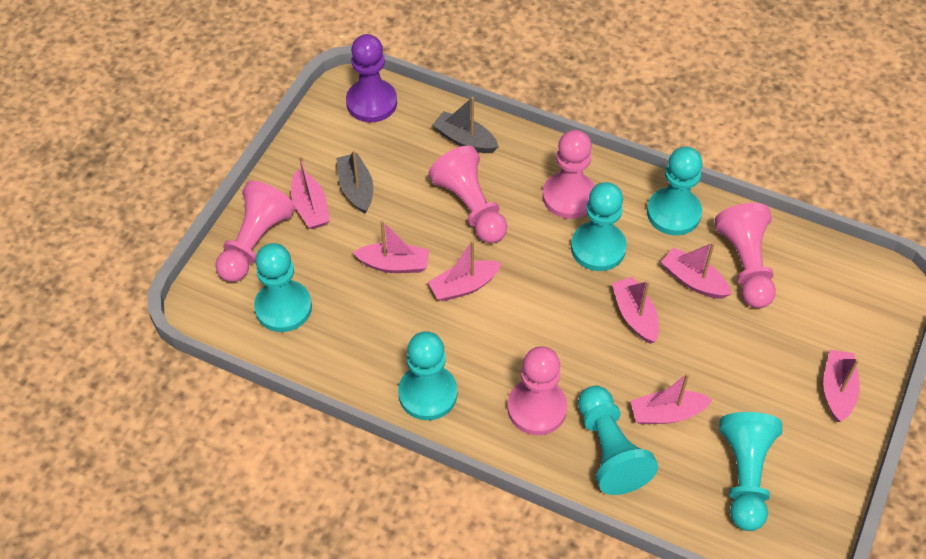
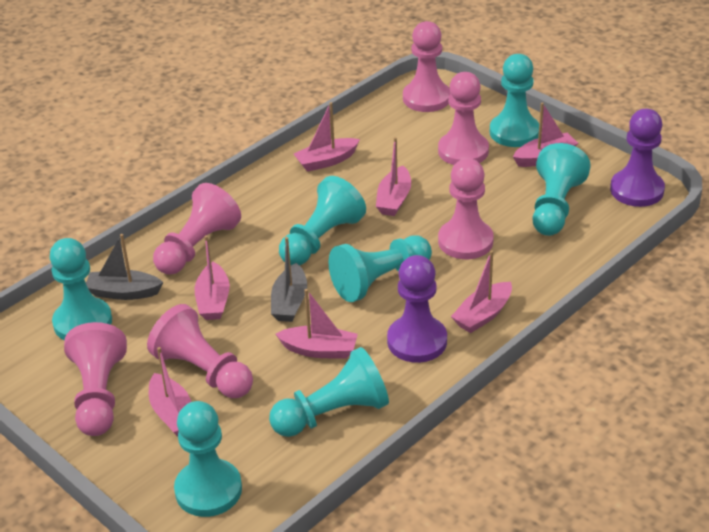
pink pawn: 5 -> 6
purple pawn: 1 -> 2
turquoise pawn: 6 -> 7

